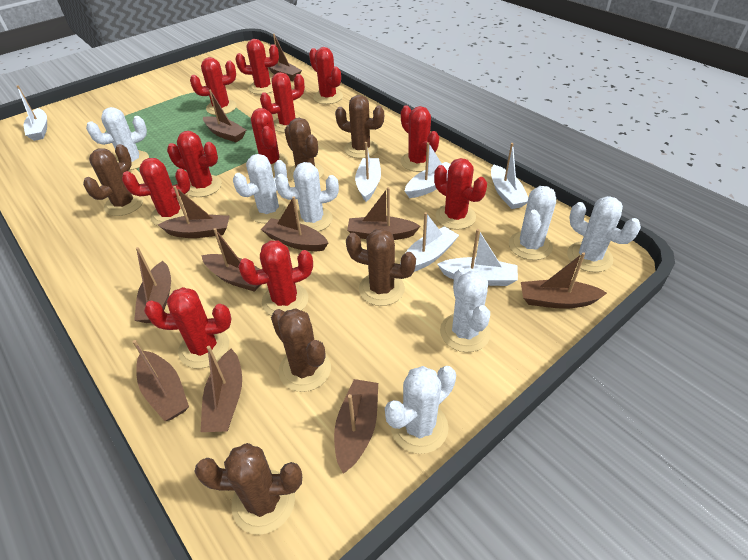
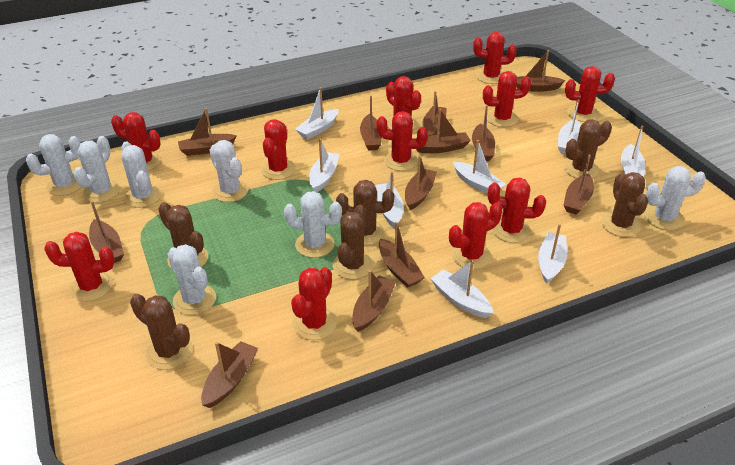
brown boat: 11 -> 12
white boat: 6 -> 8

